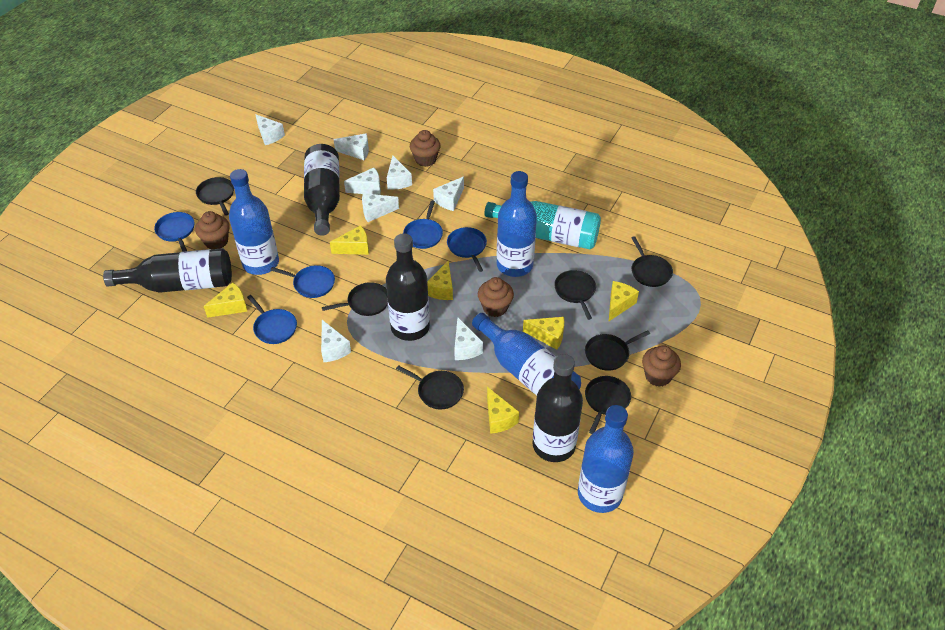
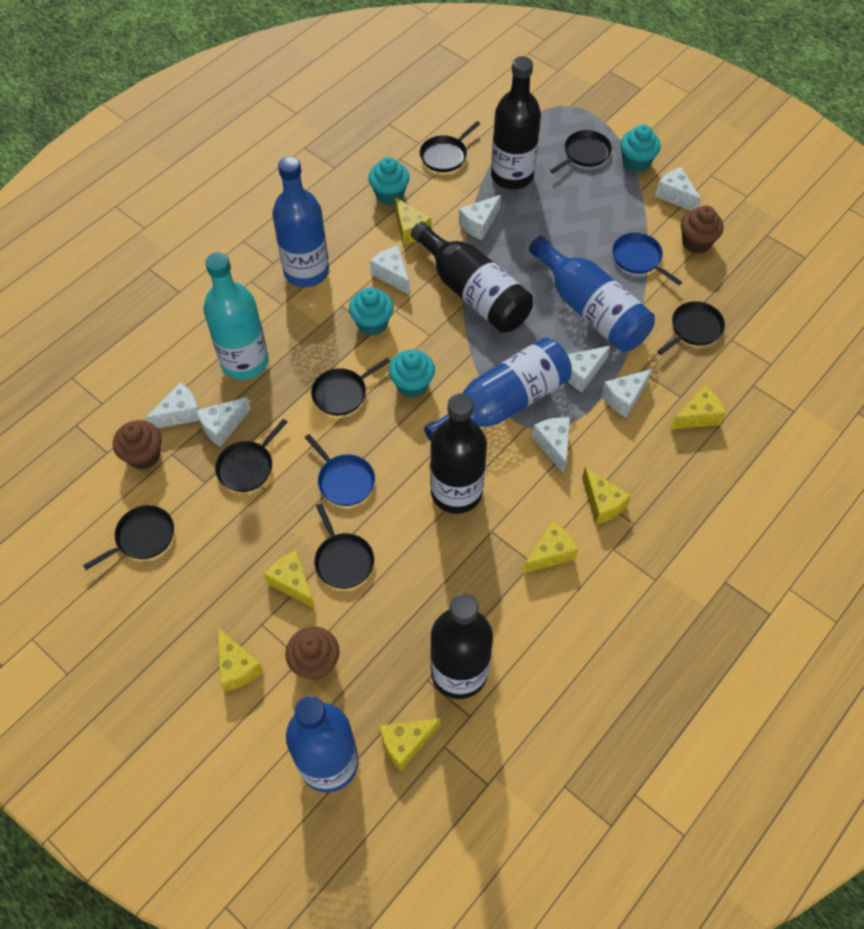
blue pan: 5 -> 2
brown cupcake: 4 -> 3
turquoise cupcake: 0 -> 4
yellow cheese: 6 -> 7

